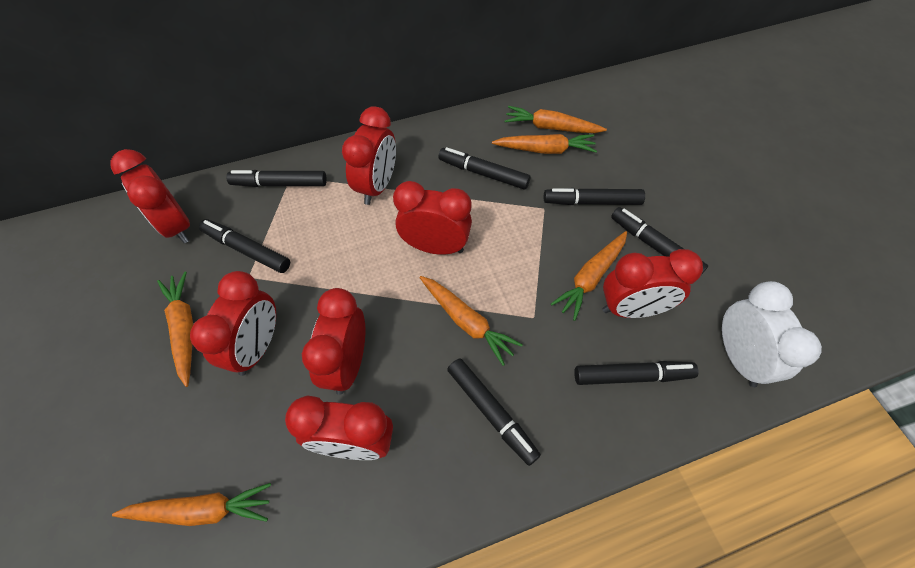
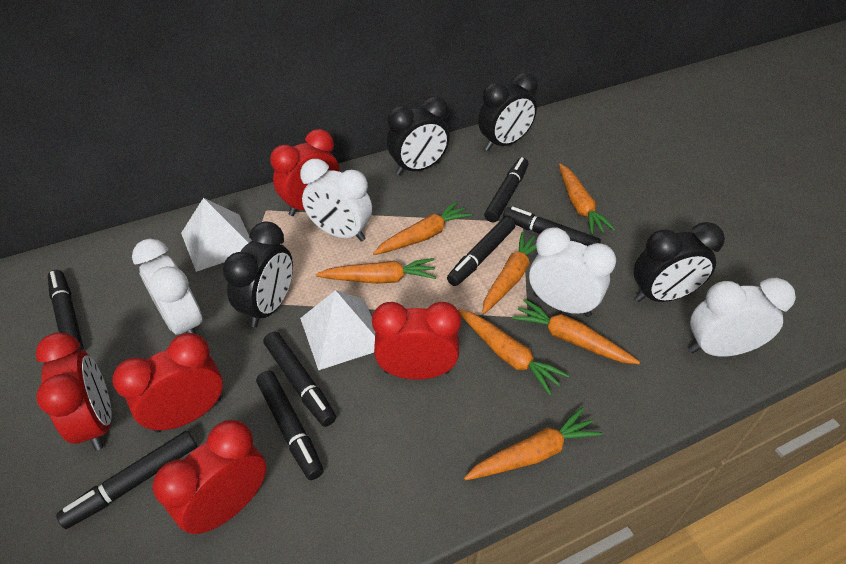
black clock: 0 -> 4
orange carrot: 6 -> 7
red clock: 7 -> 5
white clock: 1 -> 4
white pyramid: 0 -> 2

